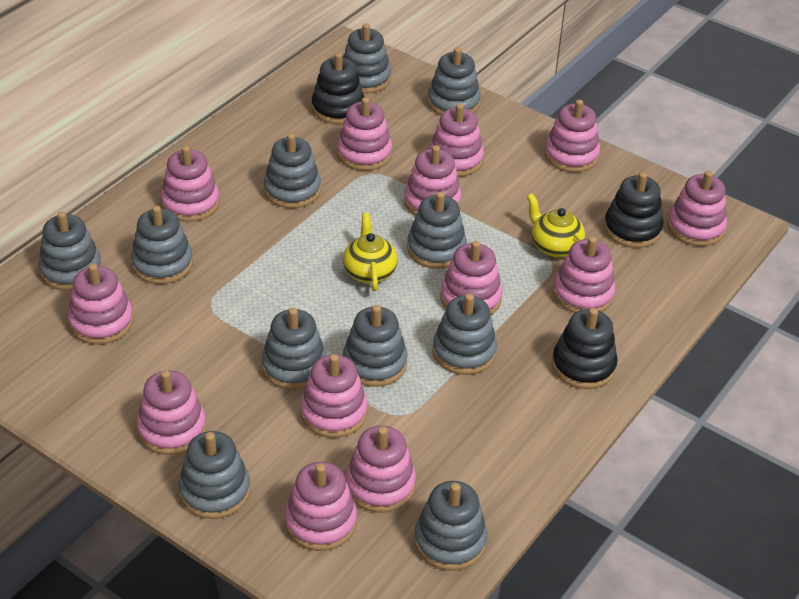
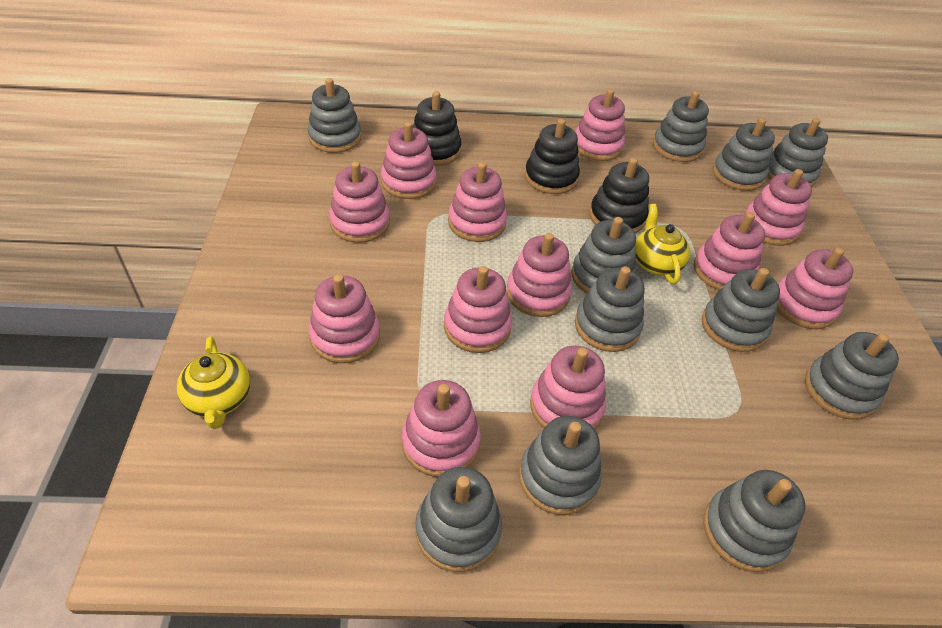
pink stacking toy: 13 -> 12

